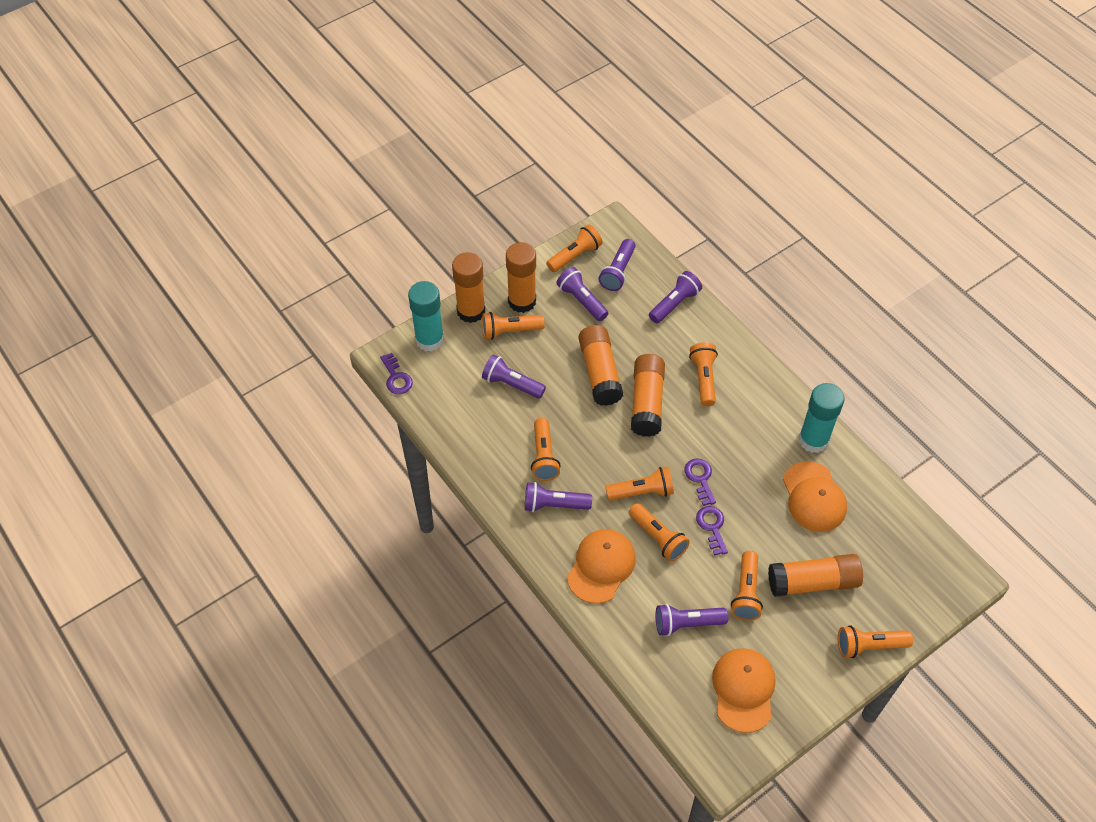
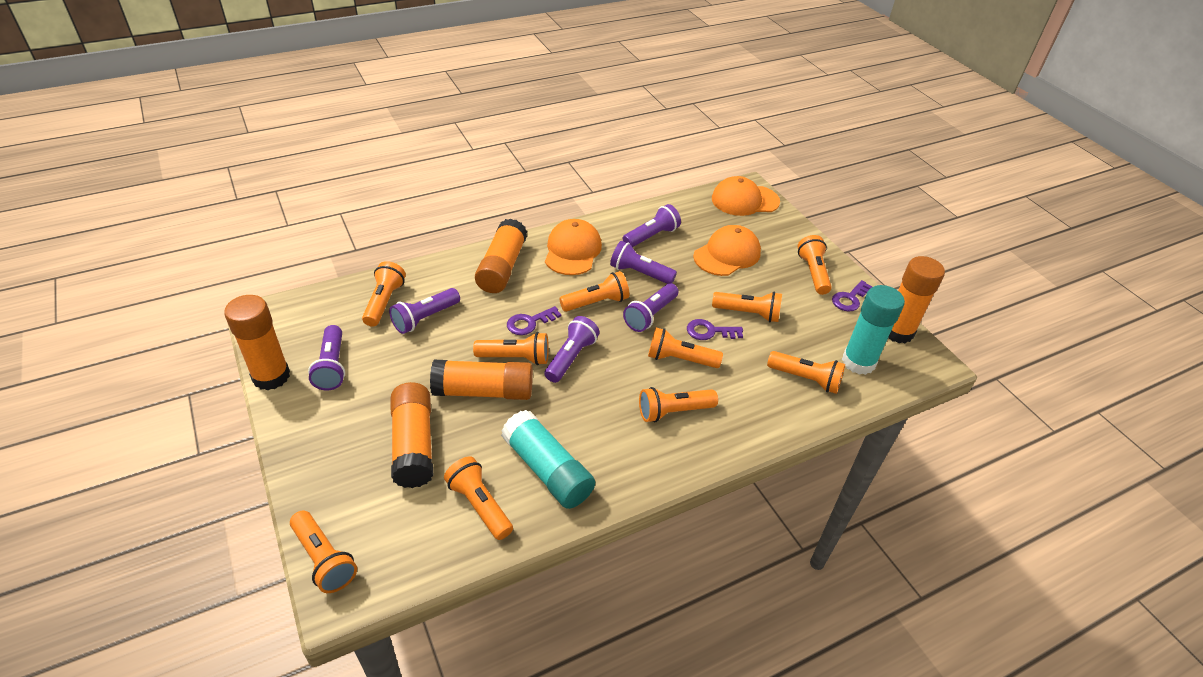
orange flashlight: 8 -> 10

